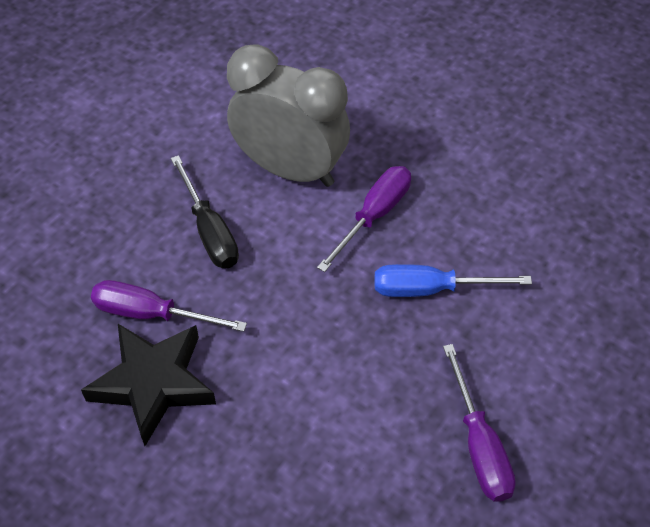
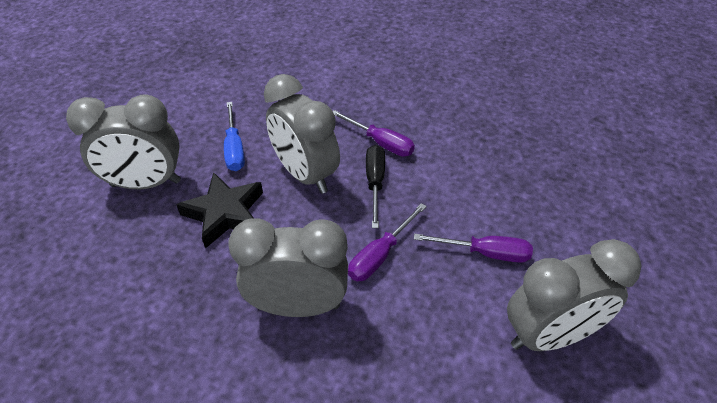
grey clock: 1 -> 4

